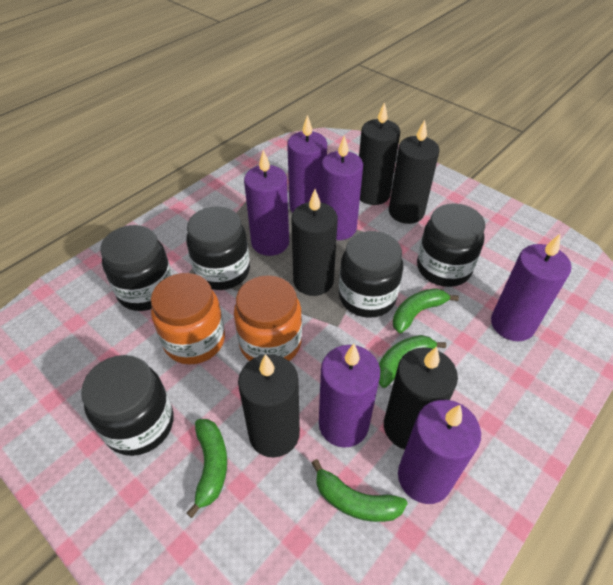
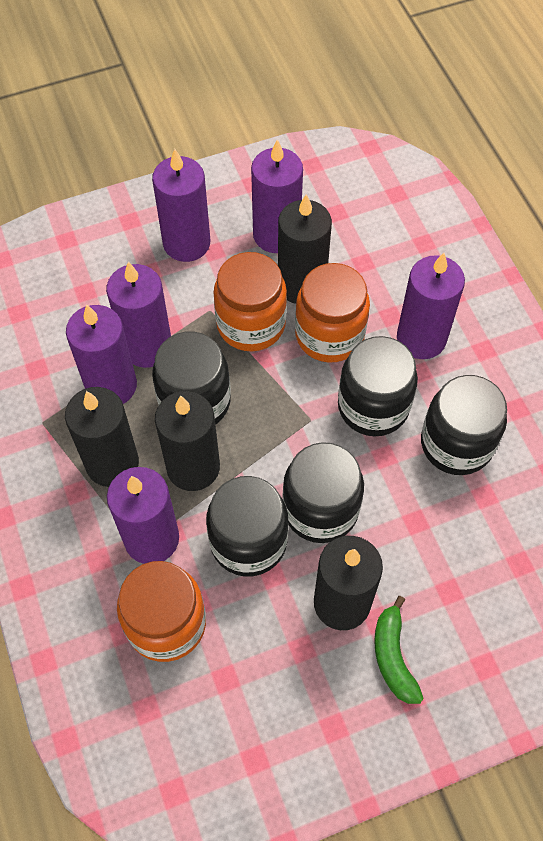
black candle: 5 -> 4
green banana: 4 -> 1
orange jar: 2 -> 3

